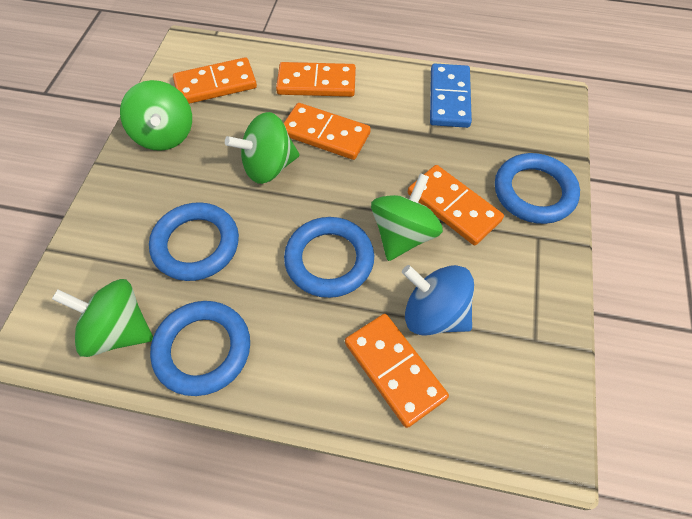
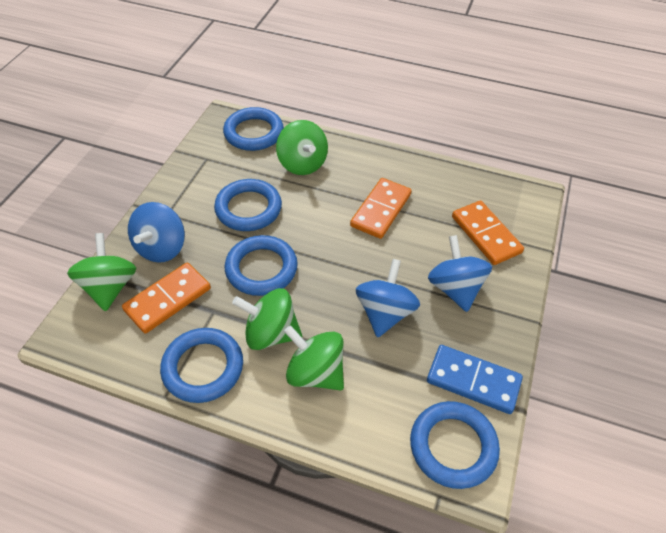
blue ring: 4 -> 5
blue spinning top: 1 -> 3
orange domino: 5 -> 3

